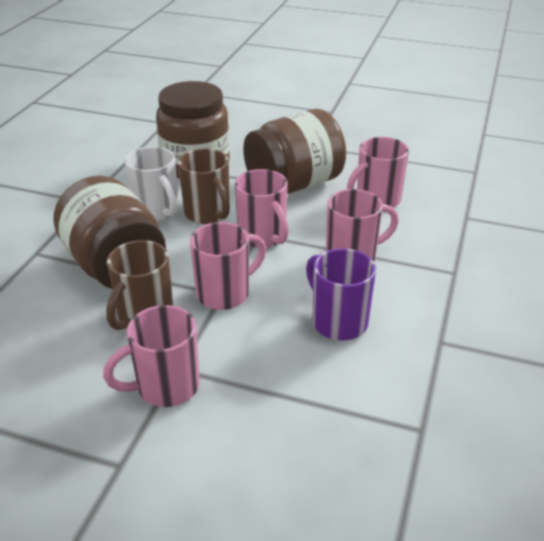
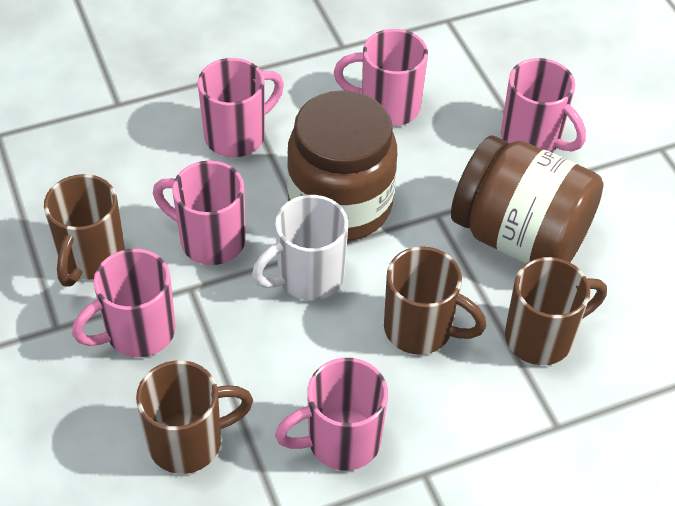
brown jar: 3 -> 2
brown mug: 2 -> 4
pink mug: 5 -> 6
purple mug: 1 -> 0

